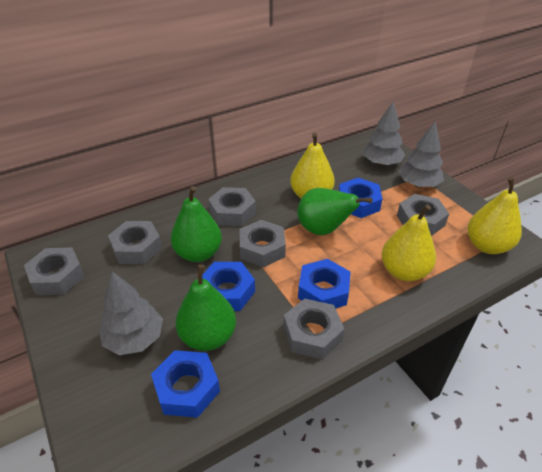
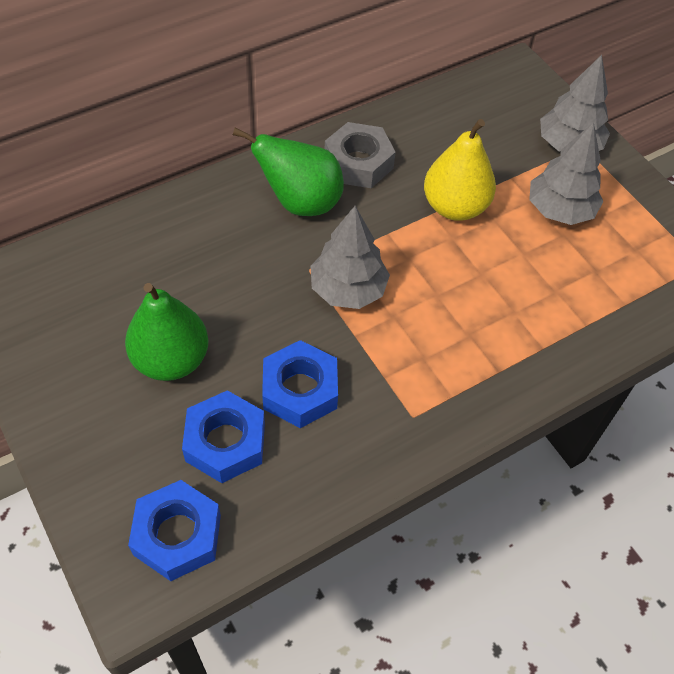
blue nut: 4 -> 3
green pear: 3 -> 2
grey nut: 6 -> 1
yellow pear: 3 -> 1

